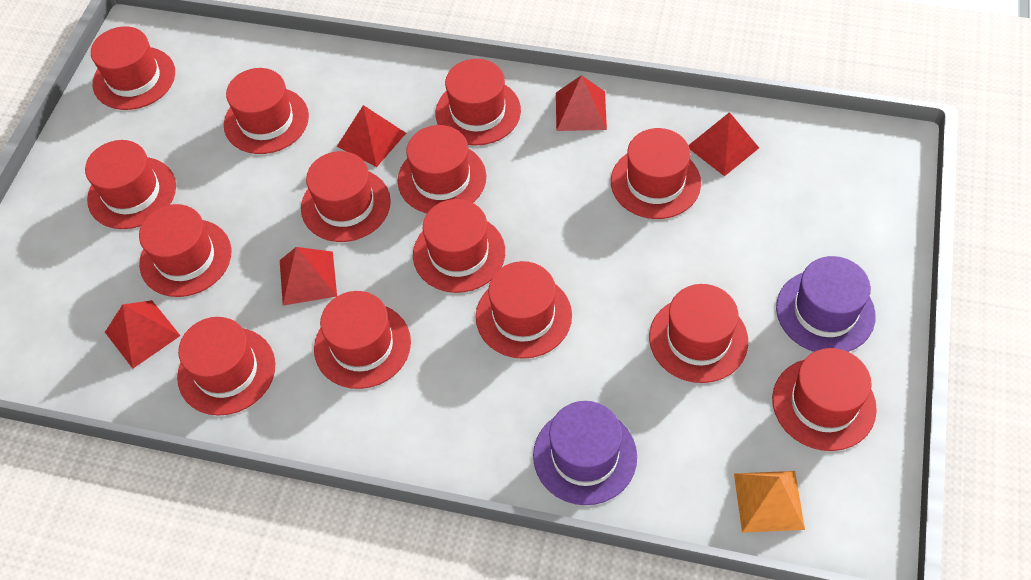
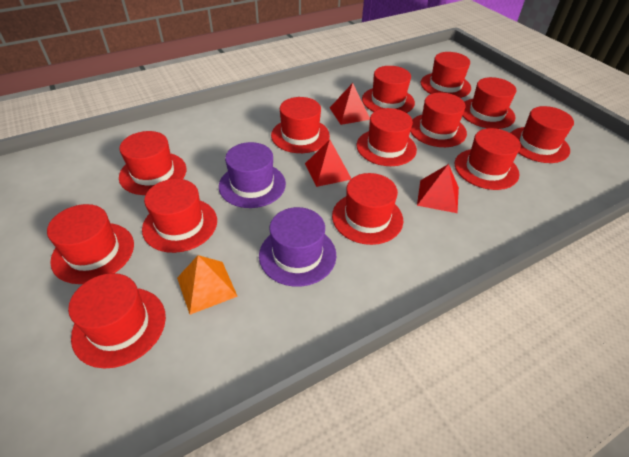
red hat: 14 -> 13
red pyramid: 5 -> 3

